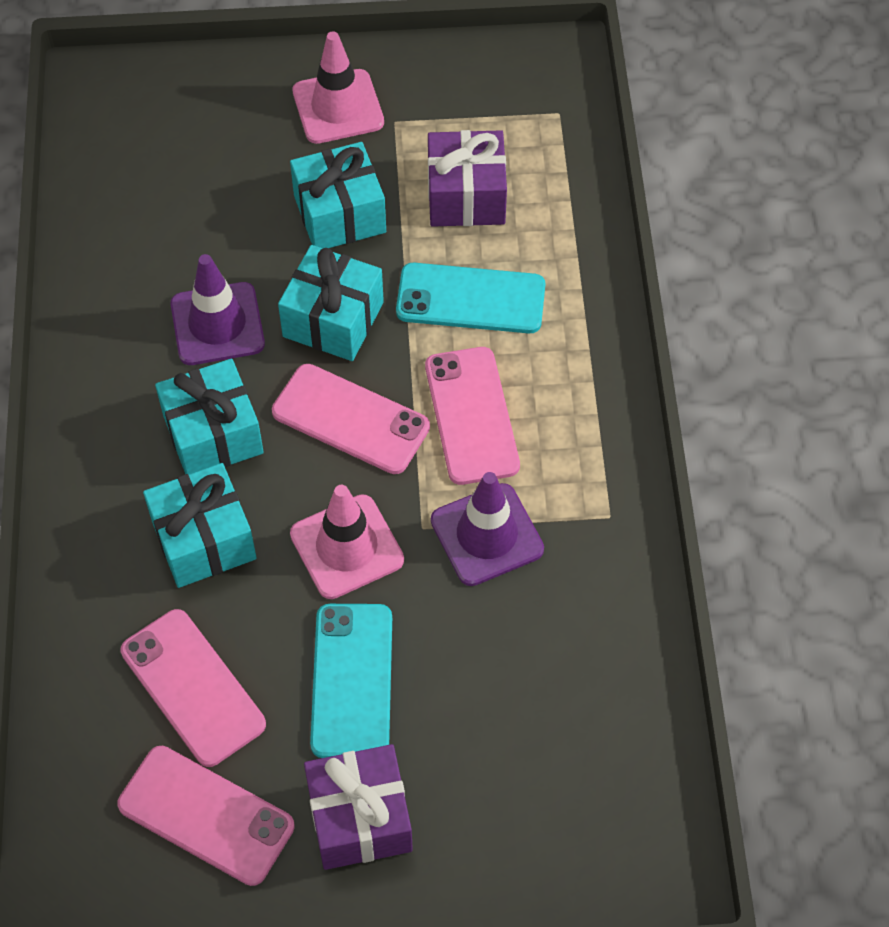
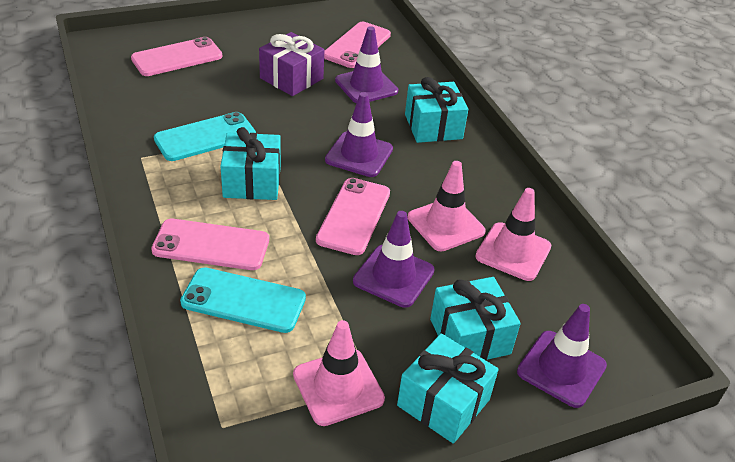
pink traffic cone: 2 -> 3
purple gift: 2 -> 1
purple traffic cone: 2 -> 4

